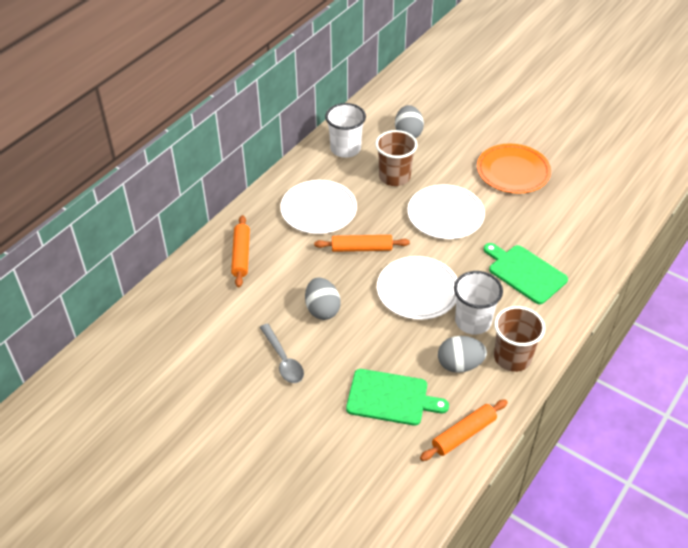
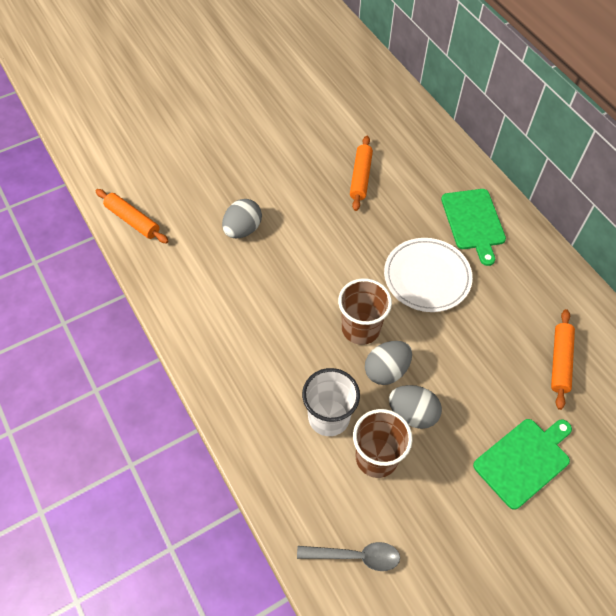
orange plate: 1 -> 0
white cup: 2 -> 1
white plate: 3 -> 1

